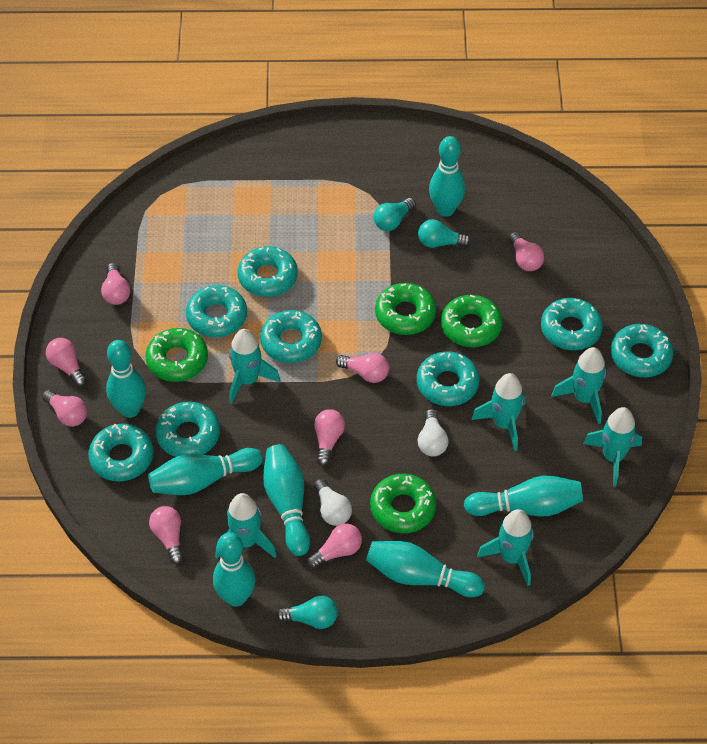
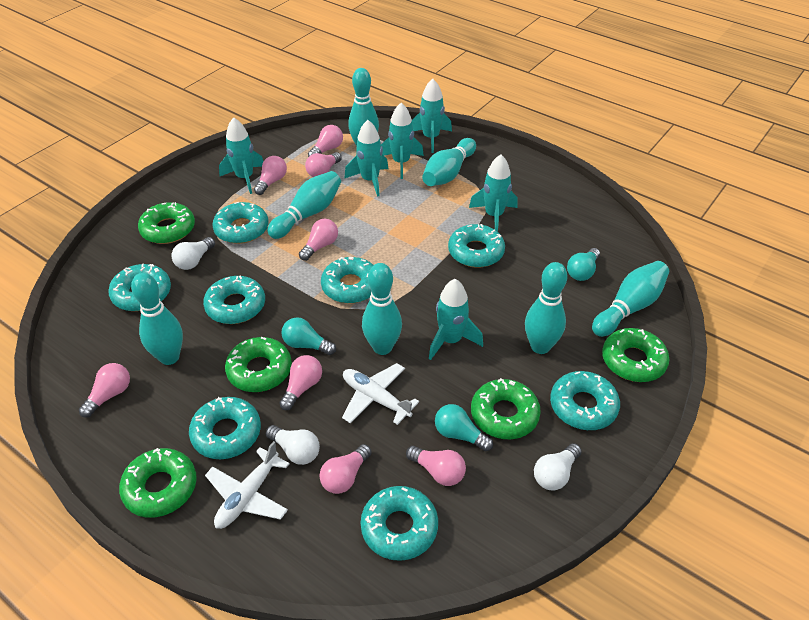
green donut: 4 -> 5
white light bulb: 2 -> 3
white plane: 0 -> 2

